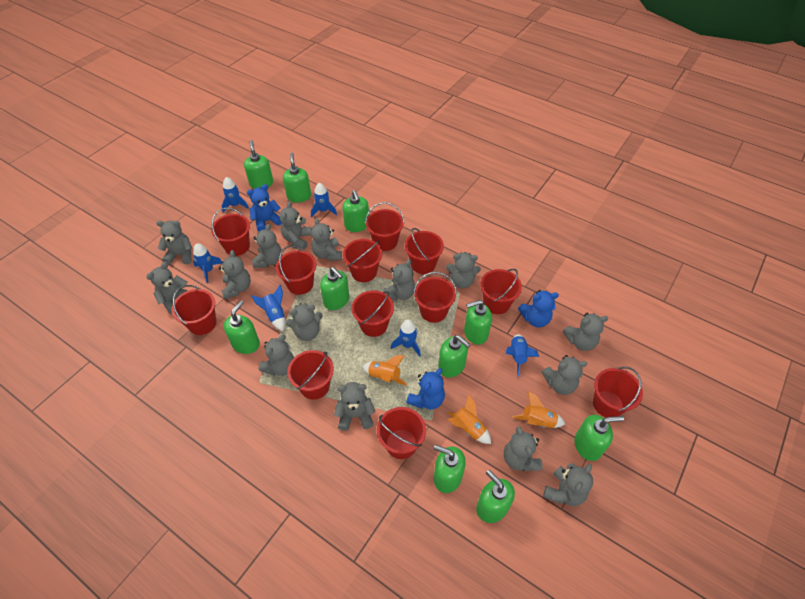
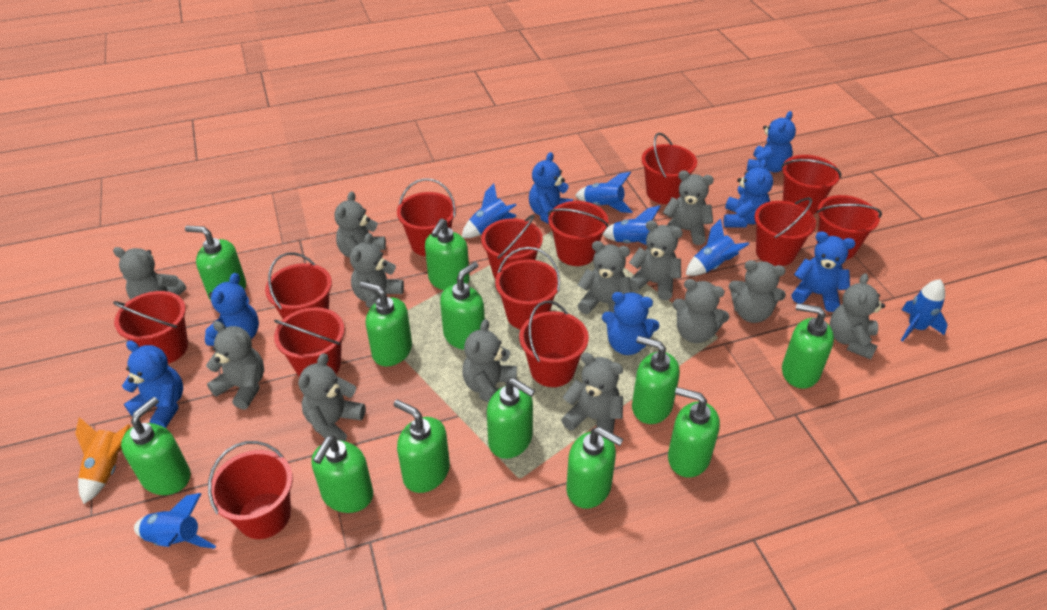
blue teddy bear: 3 -> 7
green soap dispenser: 10 -> 12
grey teddy bear: 15 -> 13
orange rocket: 3 -> 1
red bucket: 12 -> 13

